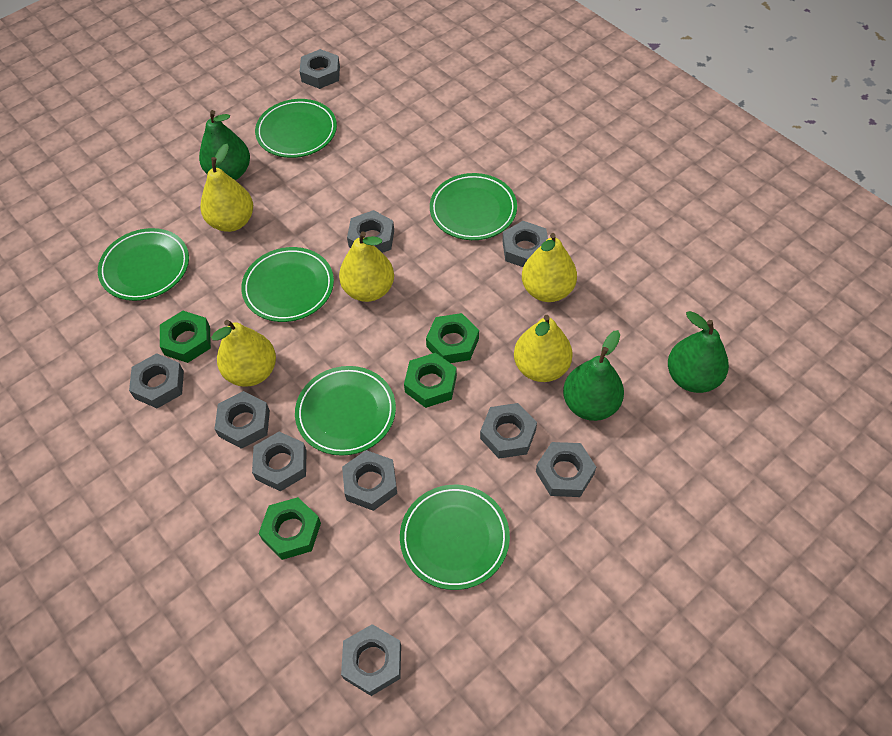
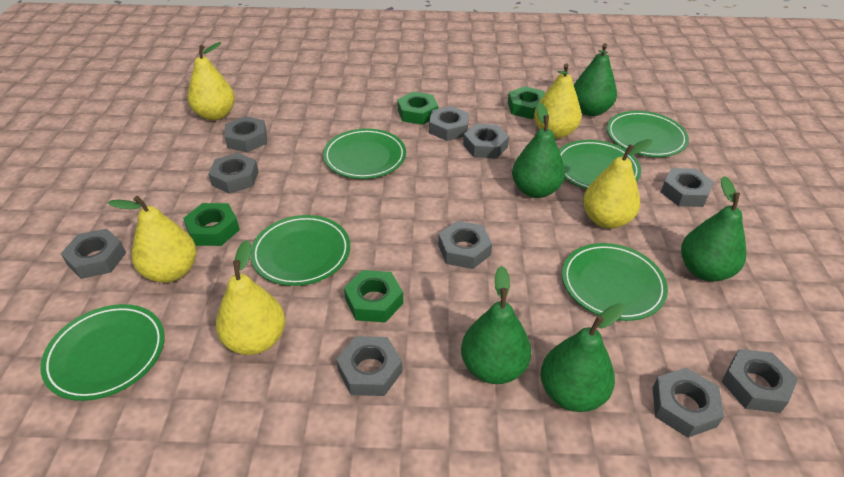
green pear: 3 -> 5

